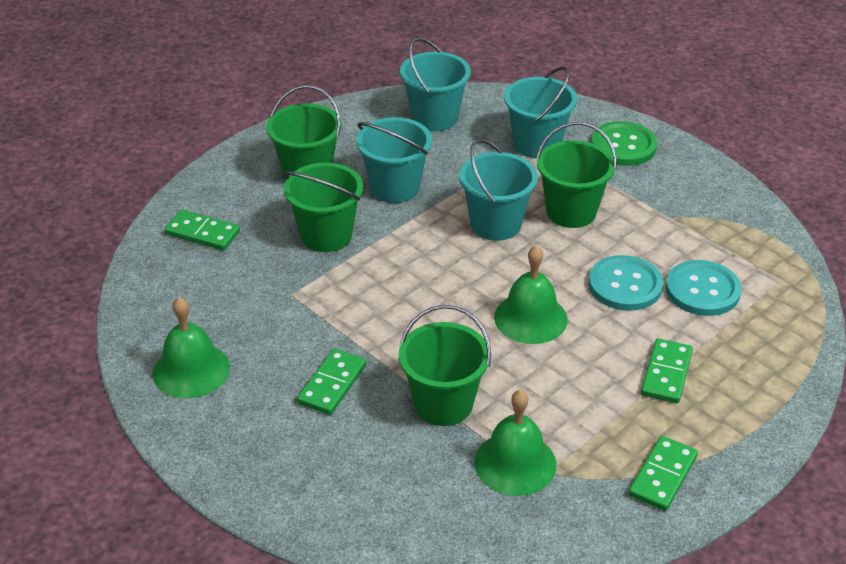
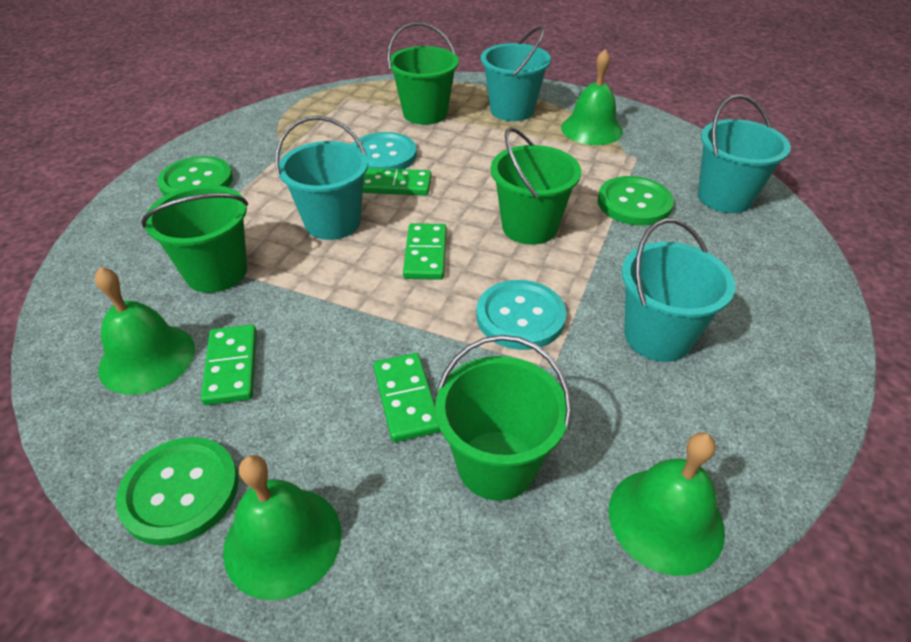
green bell: 3 -> 4
green button: 1 -> 3

